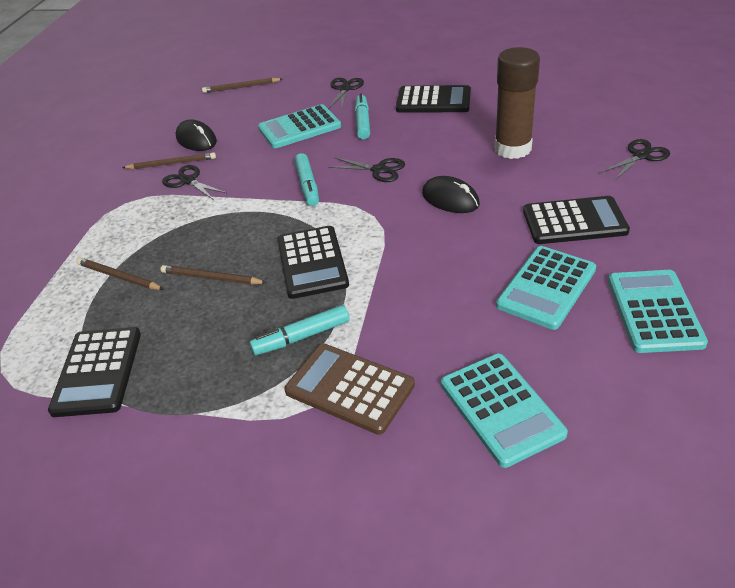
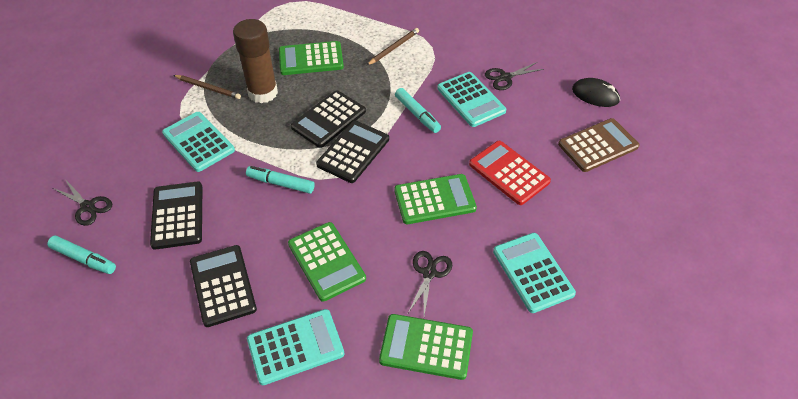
black mouse: 2 -> 1
black scissors: 4 -> 3
brown pencil: 4 -> 2
green calculator: 0 -> 4
red calculator: 0 -> 1

